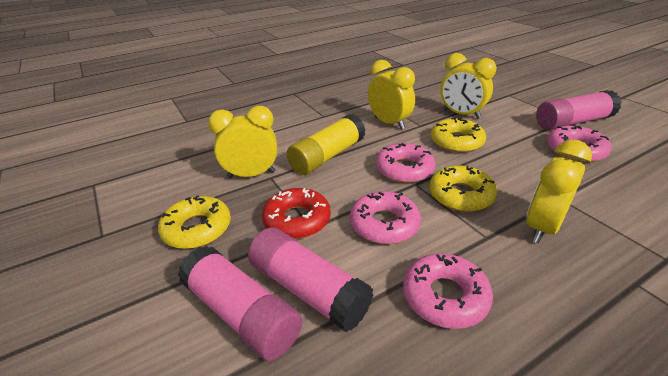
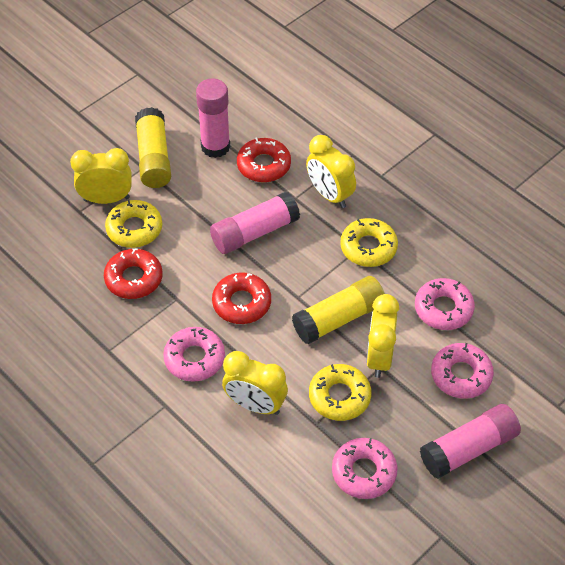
red donut: 1 -> 3
yellow glue stick: 1 -> 2

